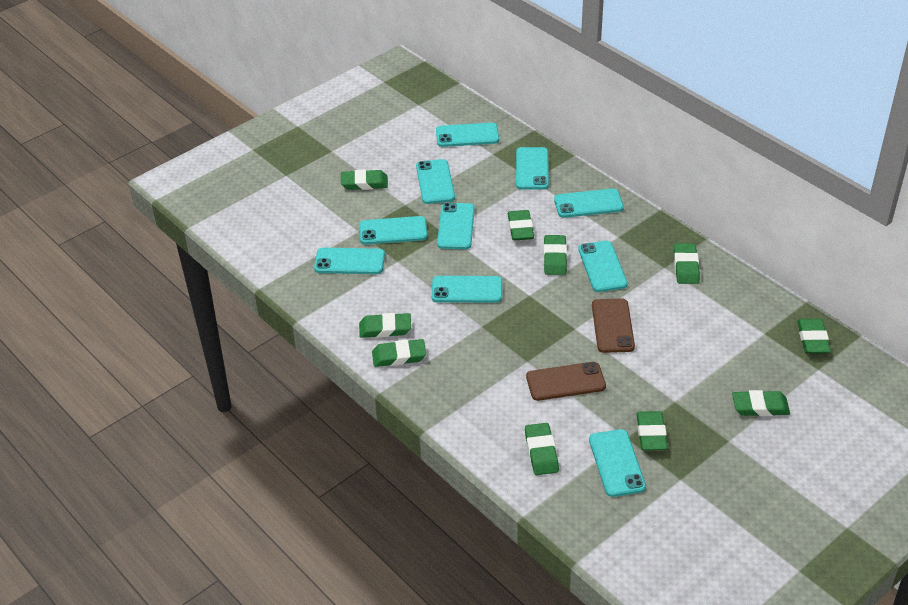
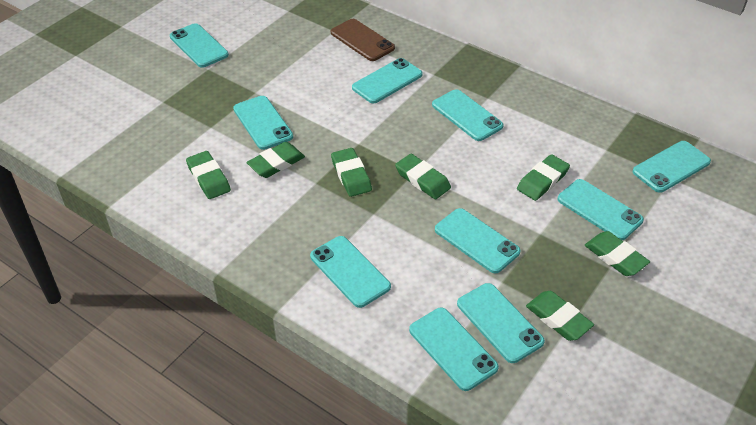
brown phone: 2 -> 1
green eraser: 10 -> 7

